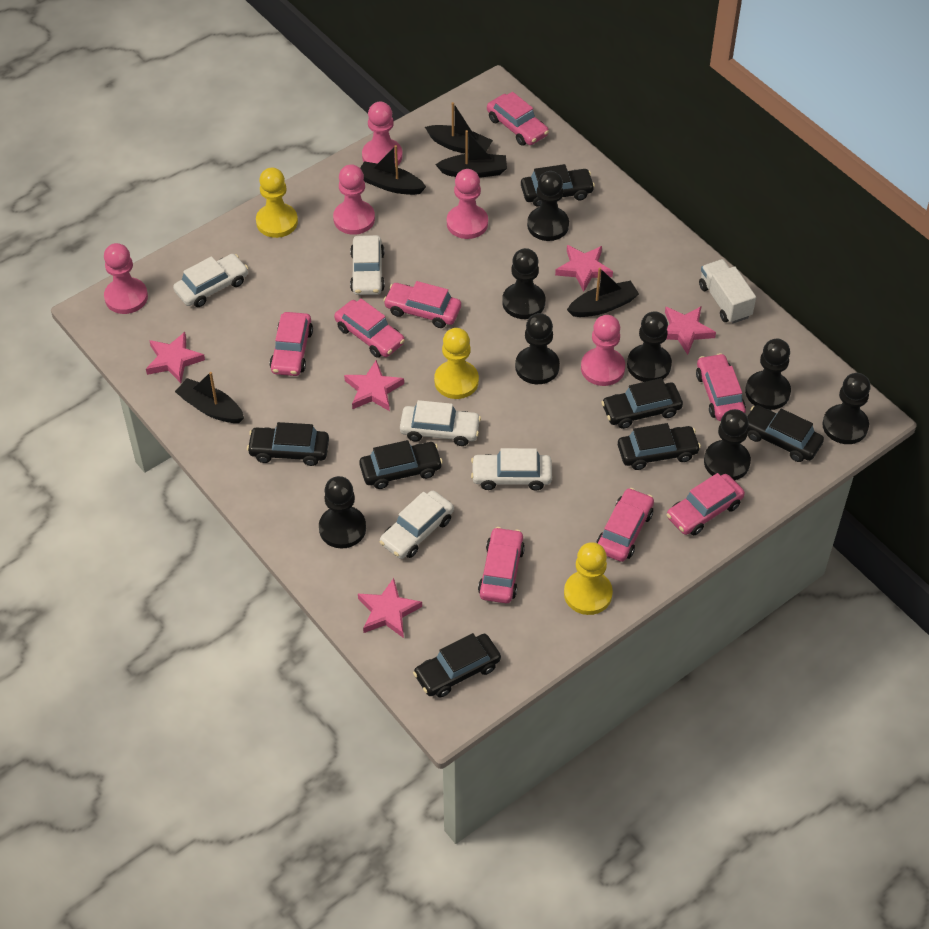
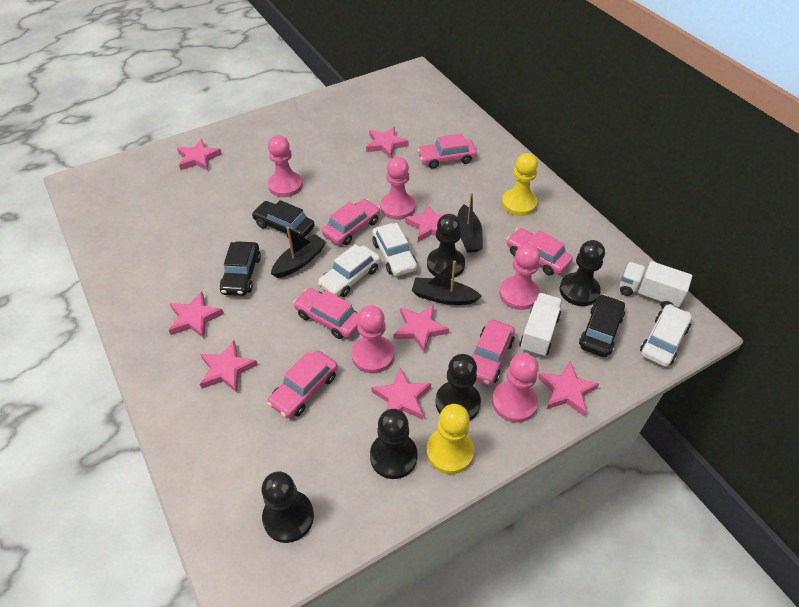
black boat: 5 -> 3
black car: 7 -> 3
black pawn: 8 -> 5
pink car: 8 -> 6
pink star: 5 -> 8
white car: 5 -> 3
white truck: 1 -> 2
yellow pawn: 3 -> 2

